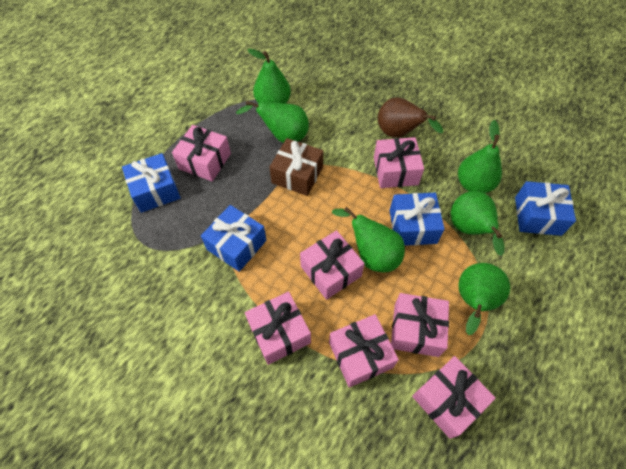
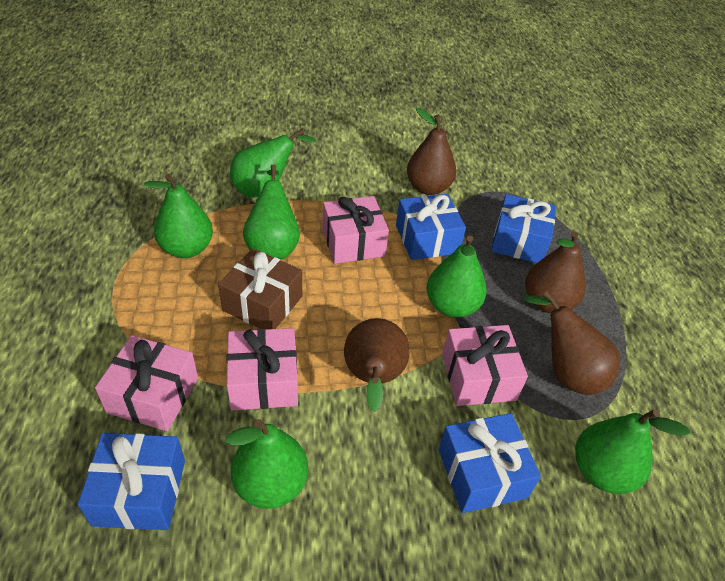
brown pear: 1 -> 4
pink gift: 7 -> 4

